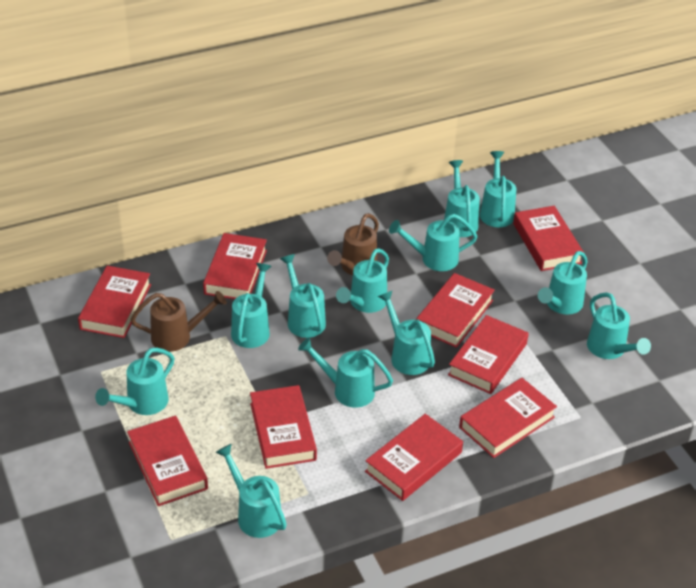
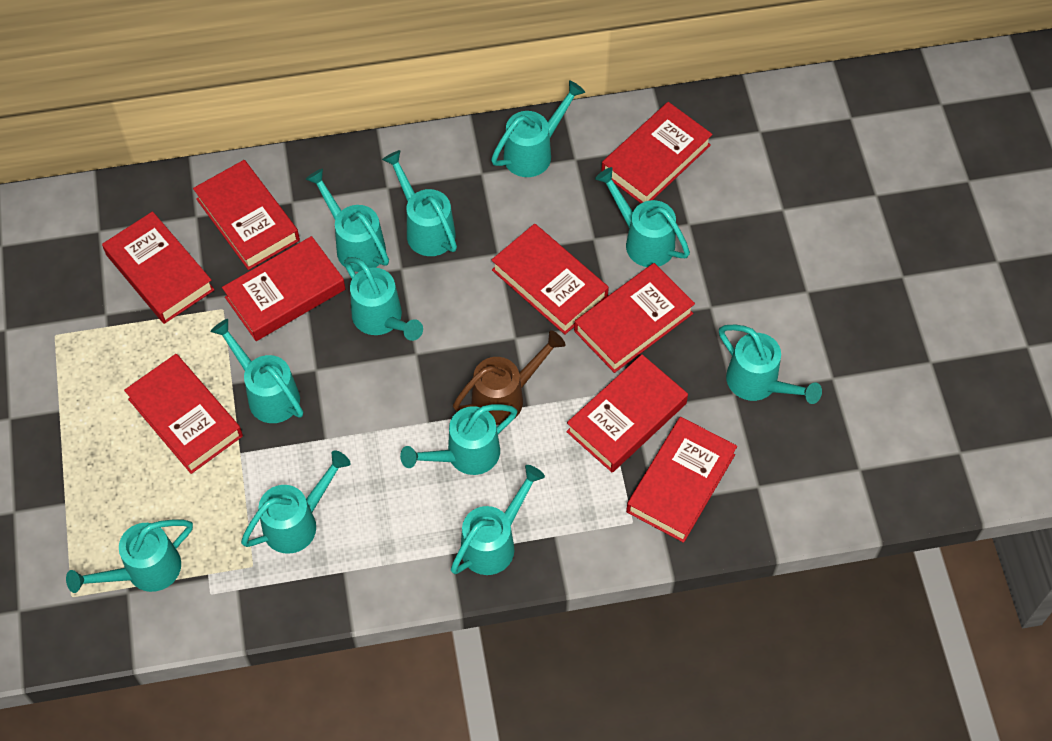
brown watering can: 2 -> 1
turquoise watering can: 12 -> 11

